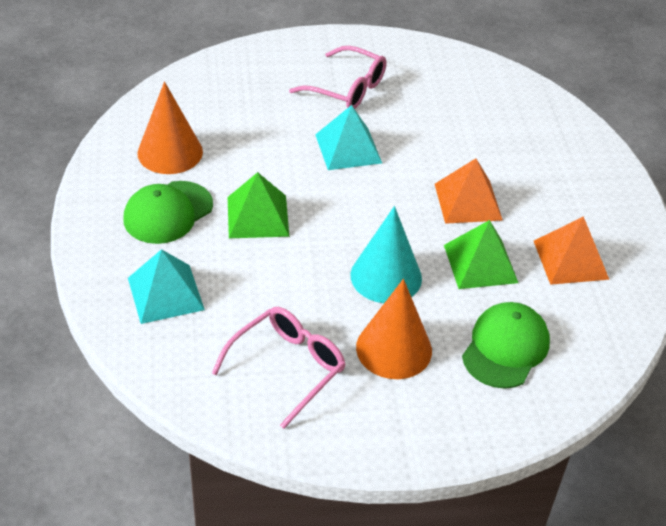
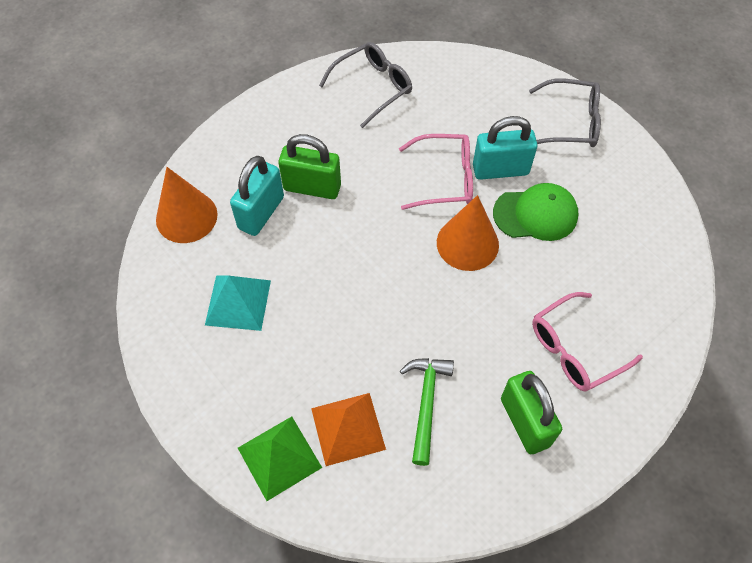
green cap: 2 -> 1
green hammer: 0 -> 1
green padlock: 0 -> 2
green pyramid: 2 -> 1
grey glasses: 0 -> 2
orange pyramid: 2 -> 1
turquoise cone: 1 -> 0
turquoise padlock: 0 -> 2
turquoise pyramid: 2 -> 1

